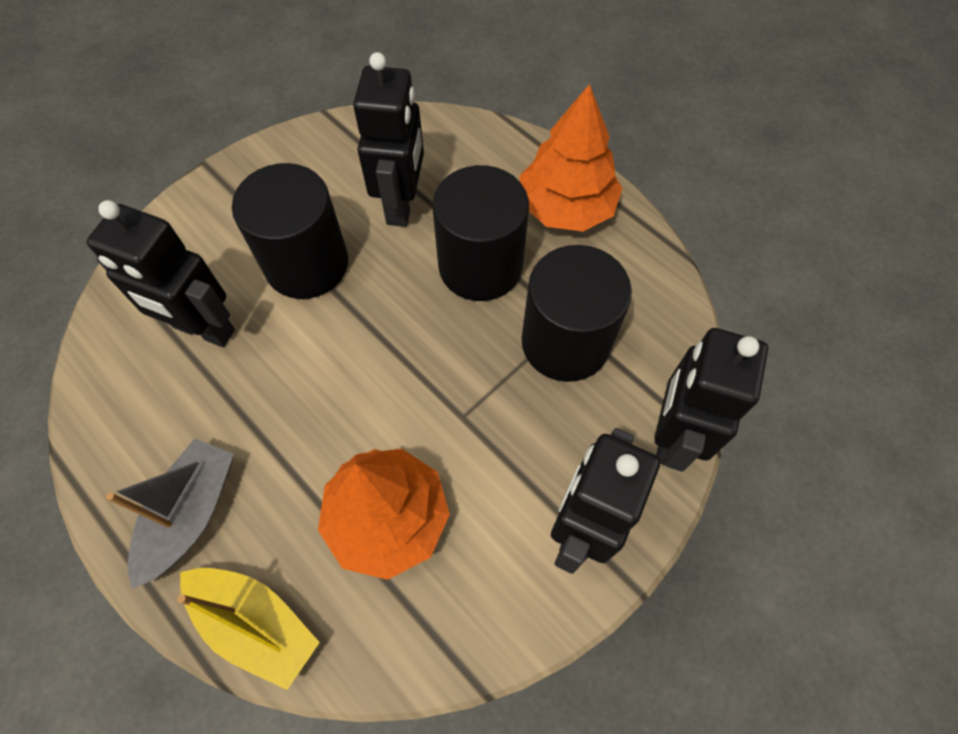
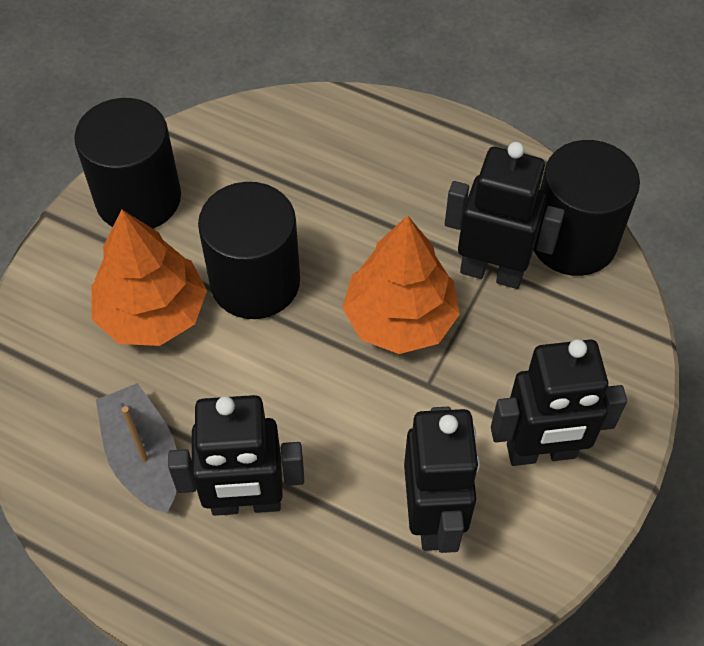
yellow boat: 1 -> 0

